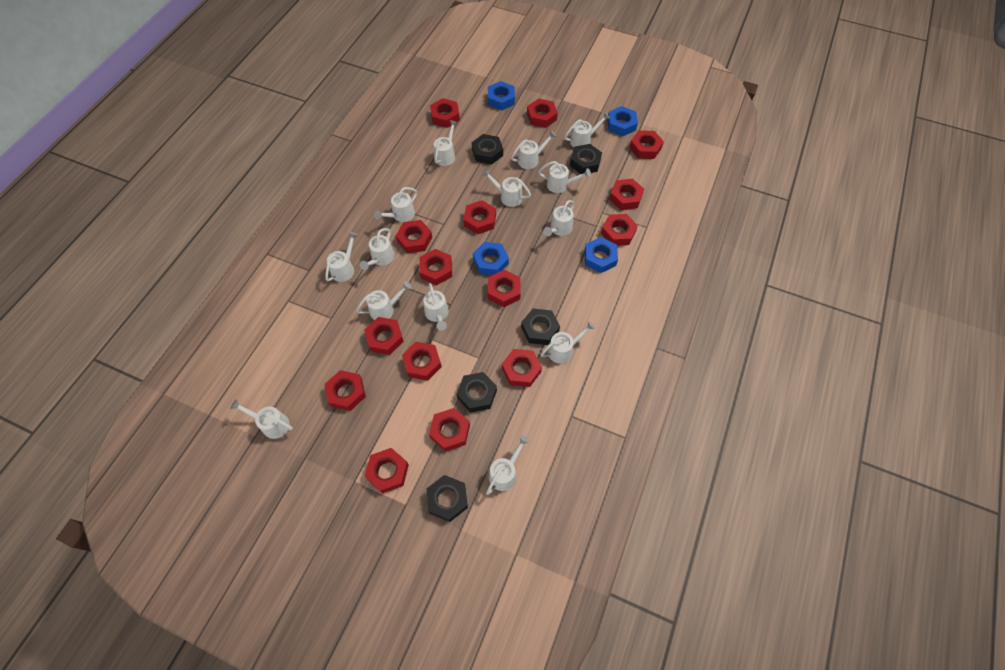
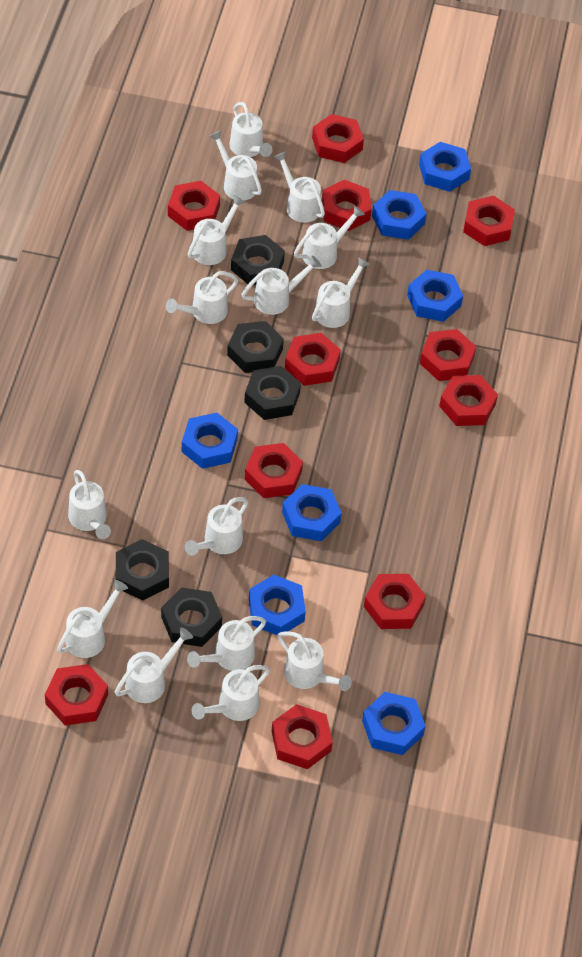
blue nut: 4 -> 7
red nut: 15 -> 11
white watering can: 14 -> 15

